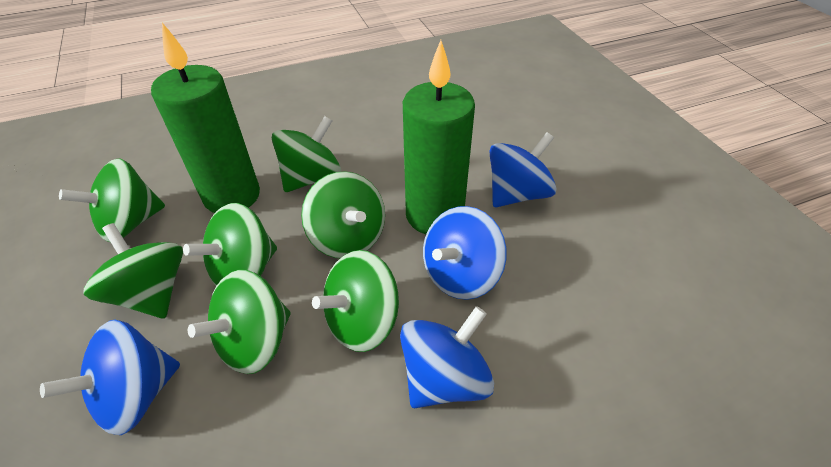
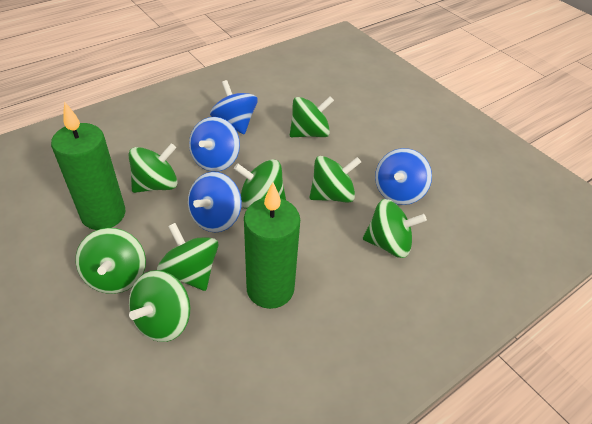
green spinning top: 7 -> 8

